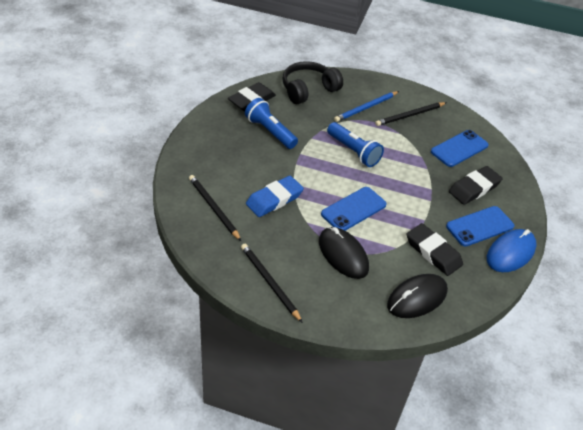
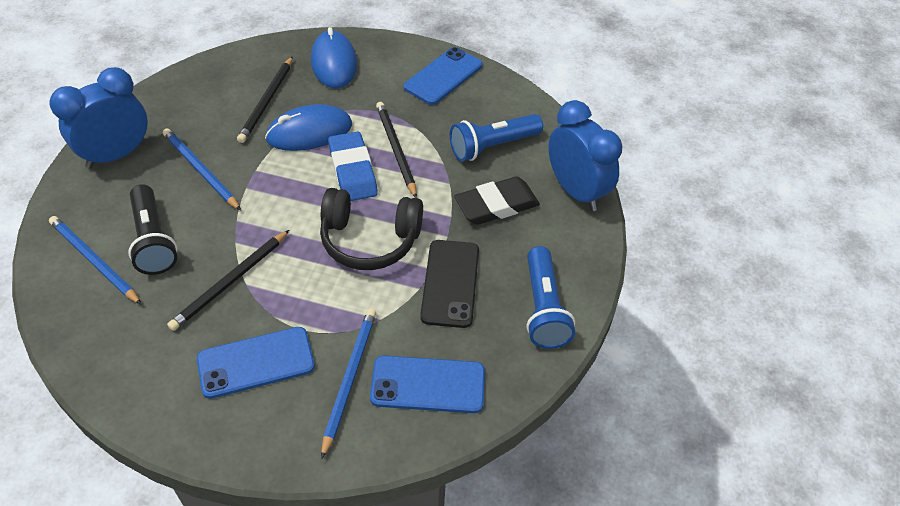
black eraser: 3 -> 1
black flashlight: 0 -> 1
black mouse: 2 -> 0
black phone: 0 -> 1
blue clock: 0 -> 2
blue mouse: 1 -> 2
blue pencil: 1 -> 3

